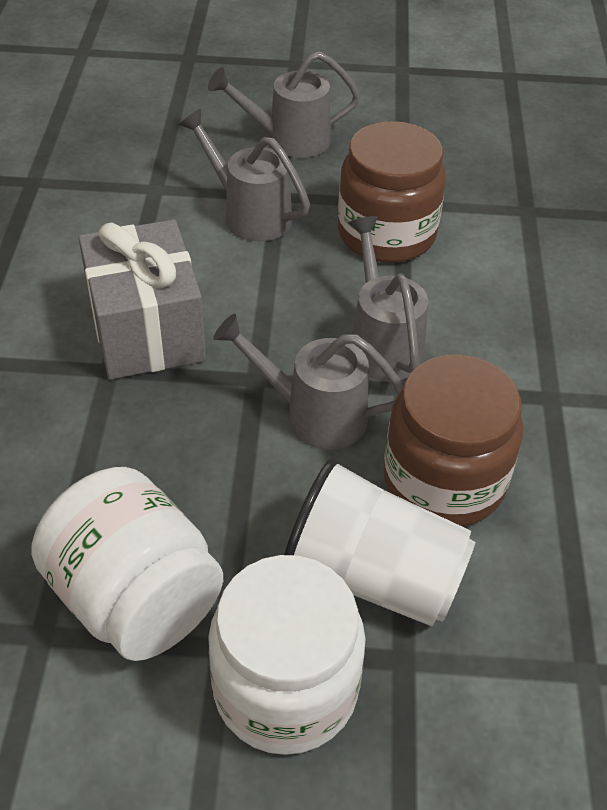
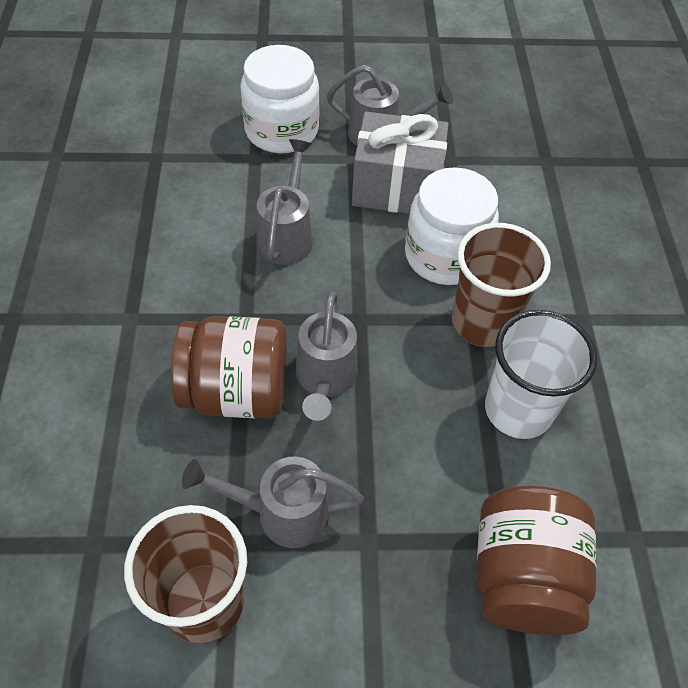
brown cup: 0 -> 2

